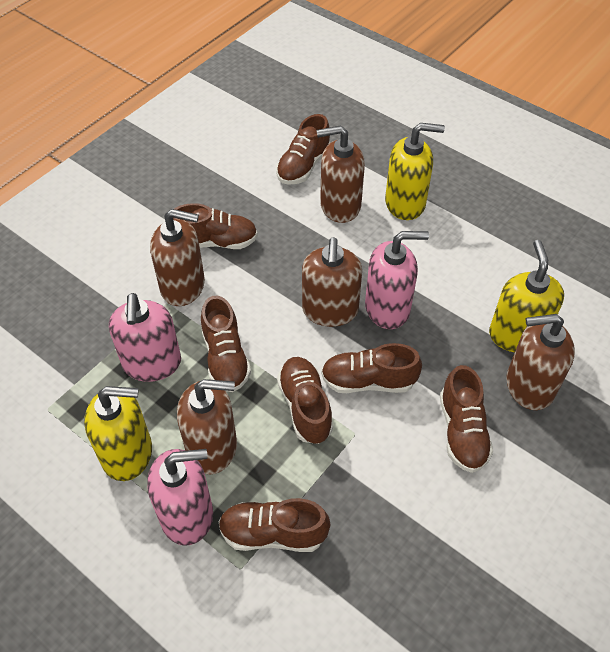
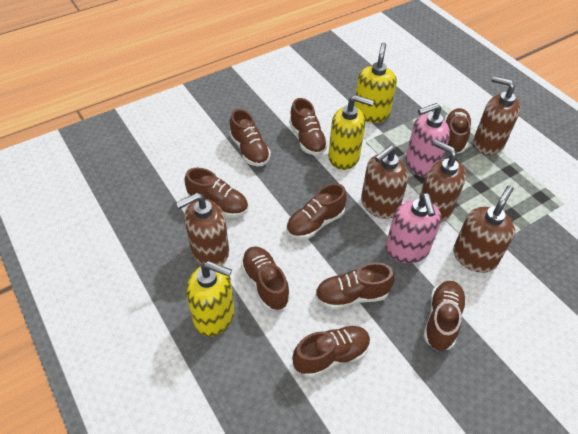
brown shoe: 7 -> 9
pink soap dispenser: 3 -> 2

